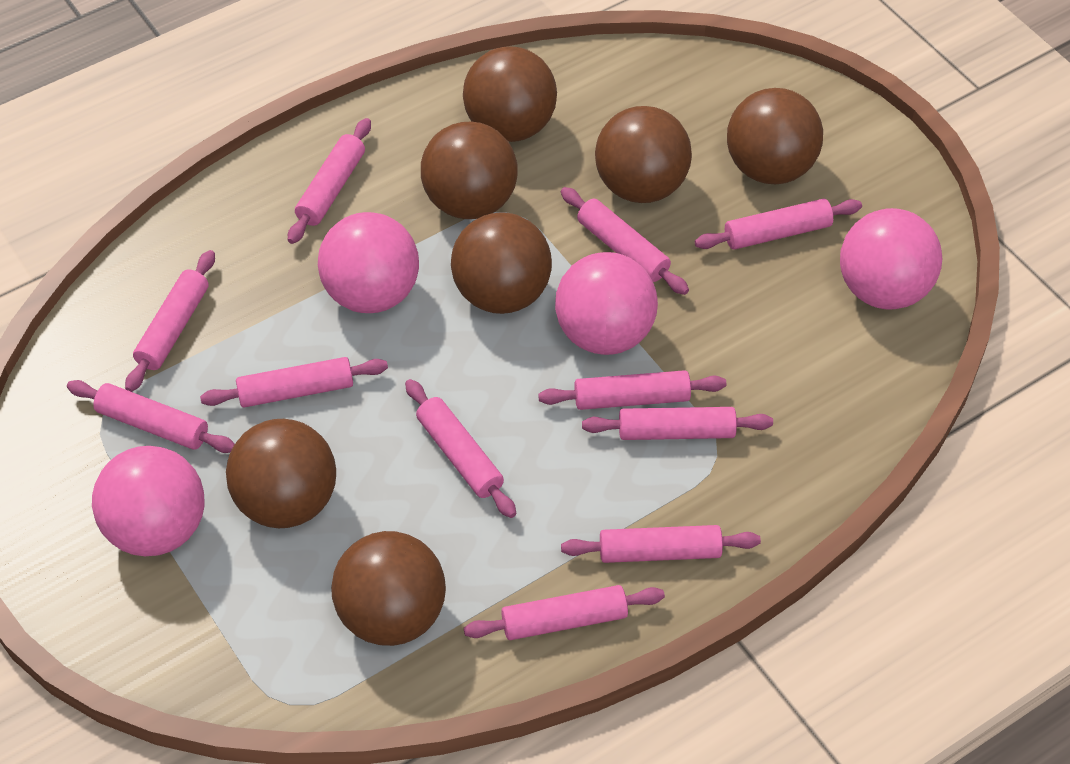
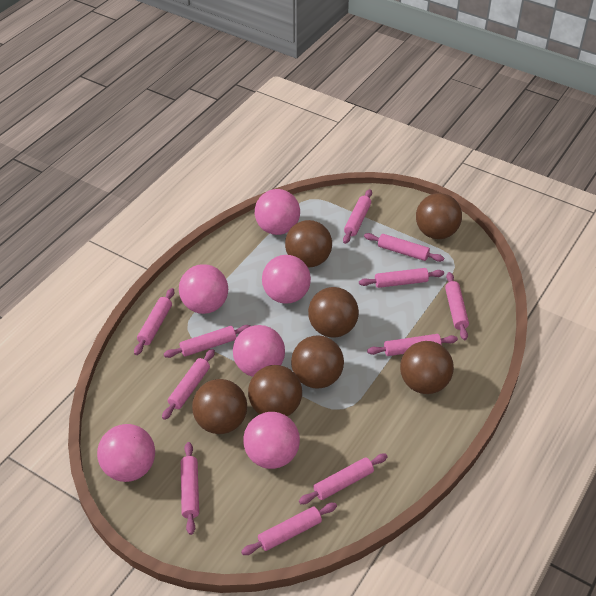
pink ball: 4 -> 6

